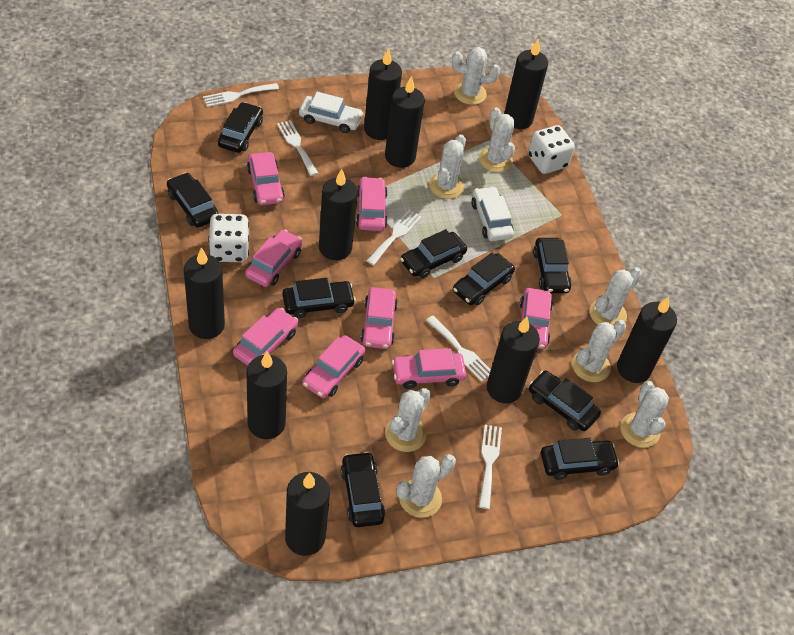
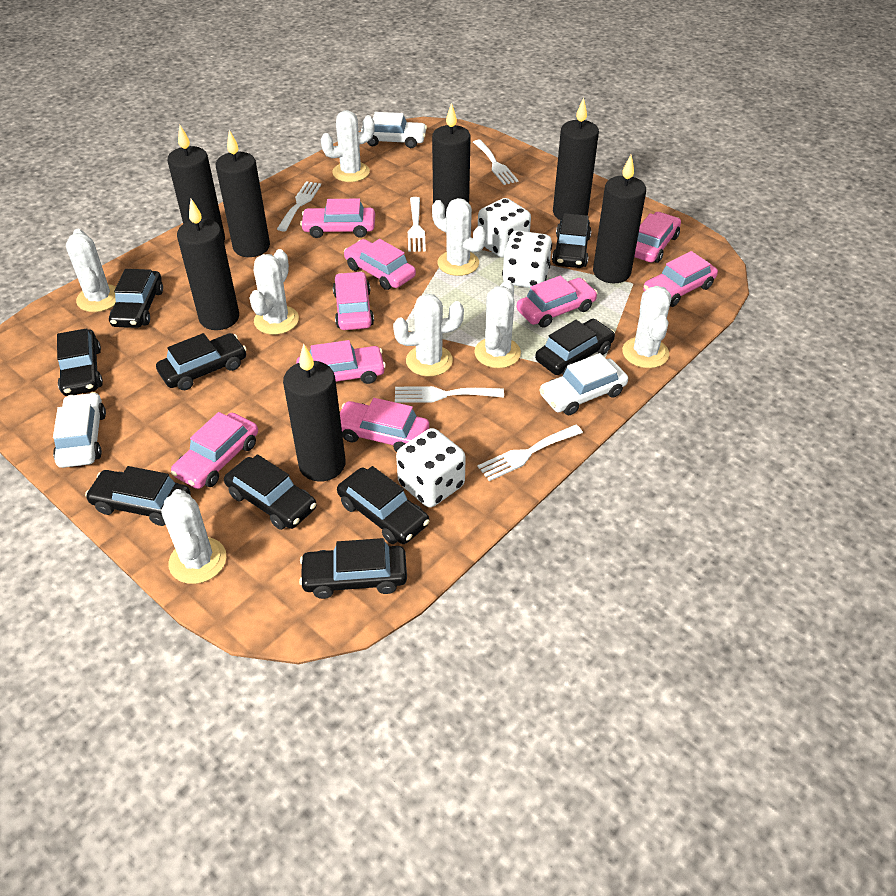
black candle: 9 -> 7
pink car: 8 -> 9
white car: 2 -> 3
white dice: 2 -> 3

